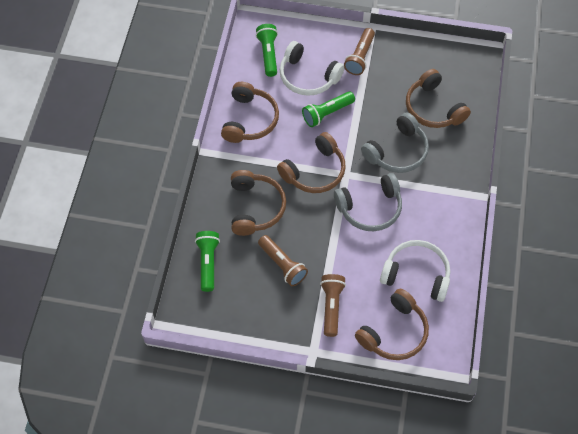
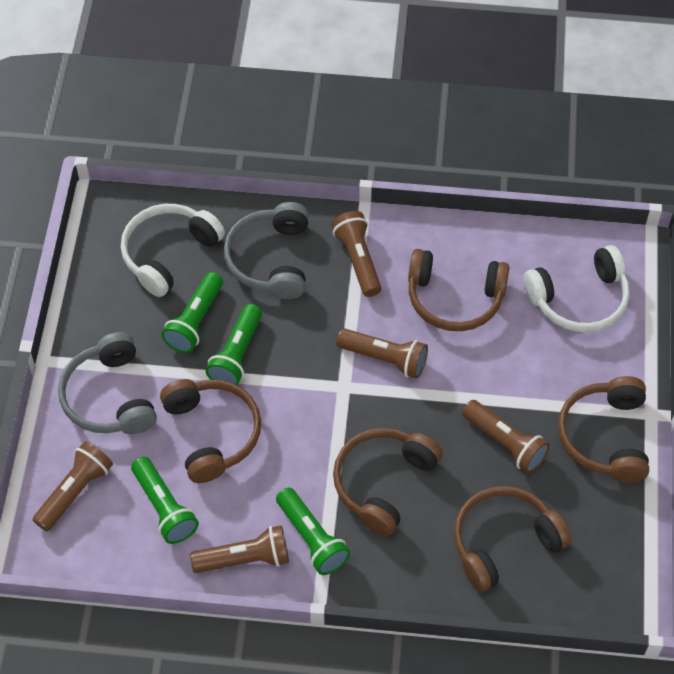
brown flashlight: 3 -> 5
green flashlight: 3 -> 4

